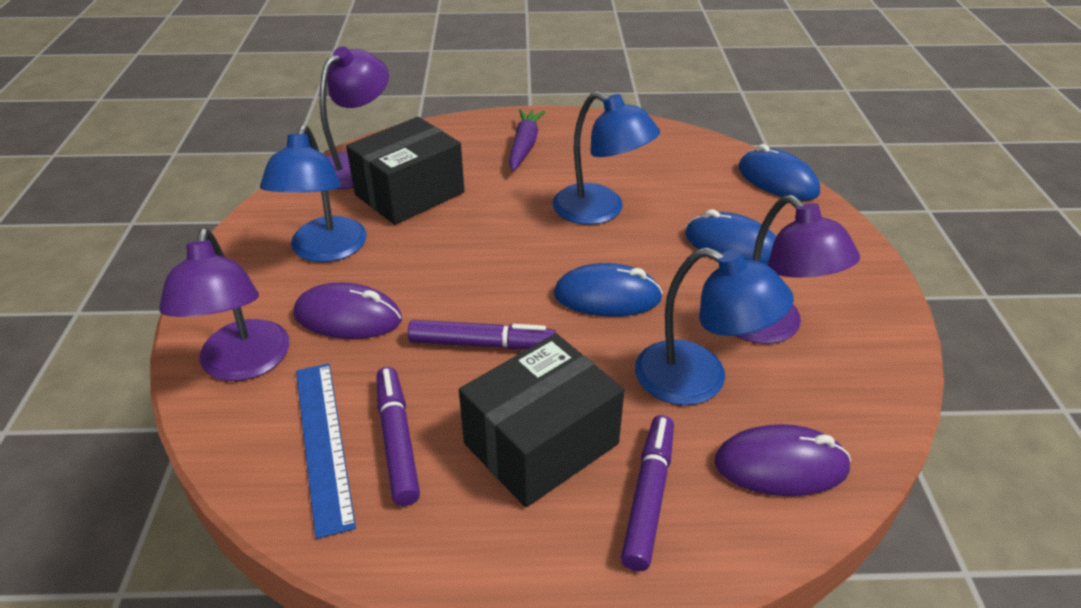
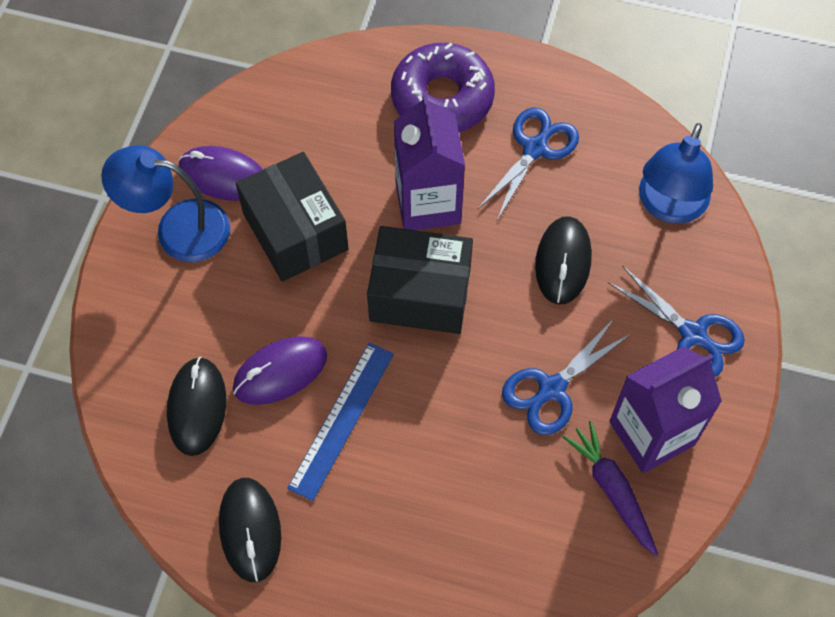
black mouse: 0 -> 3
blue lamp: 3 -> 2
blue mouse: 3 -> 0
blue scissors: 0 -> 3
purple carton: 0 -> 2
purple donut: 0 -> 1
purple lamp: 3 -> 0
purple marker: 3 -> 0

